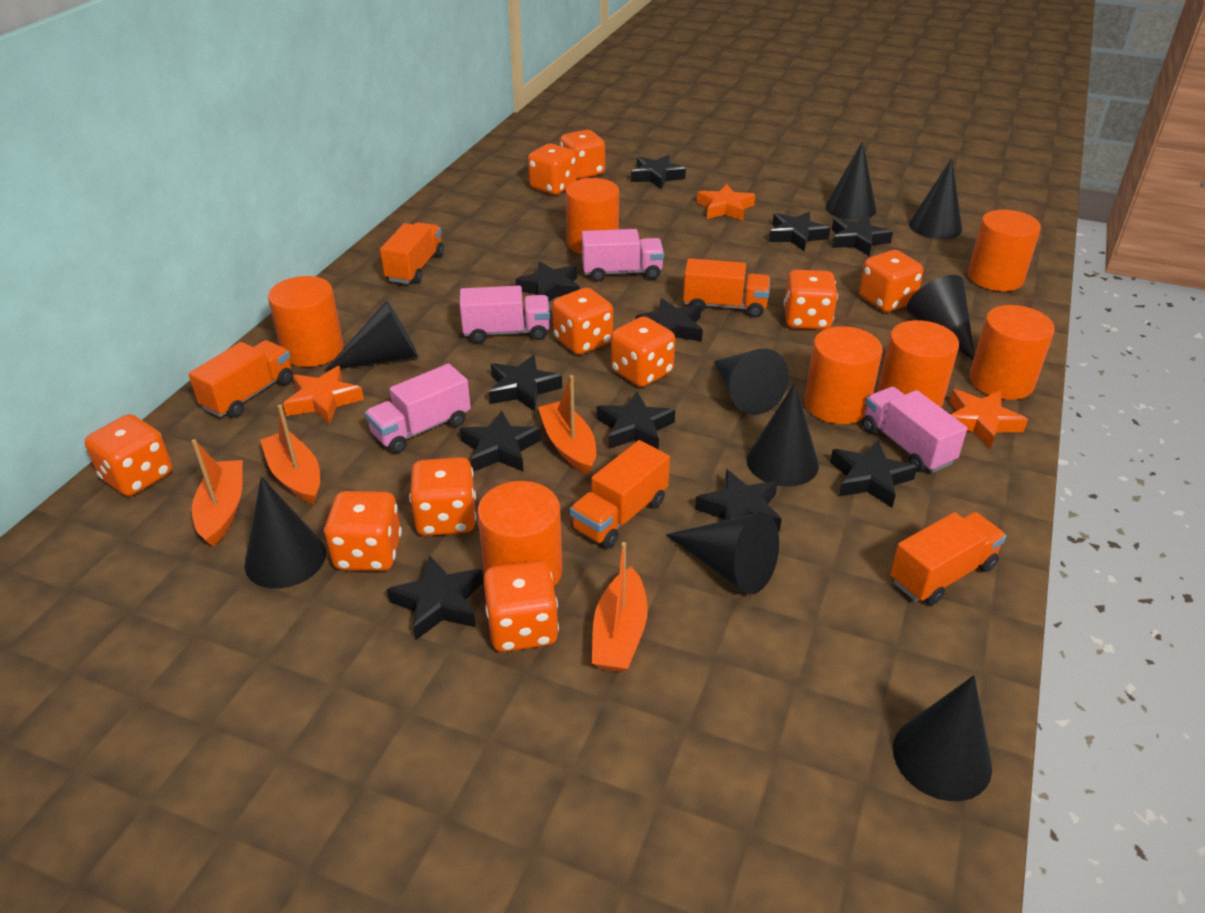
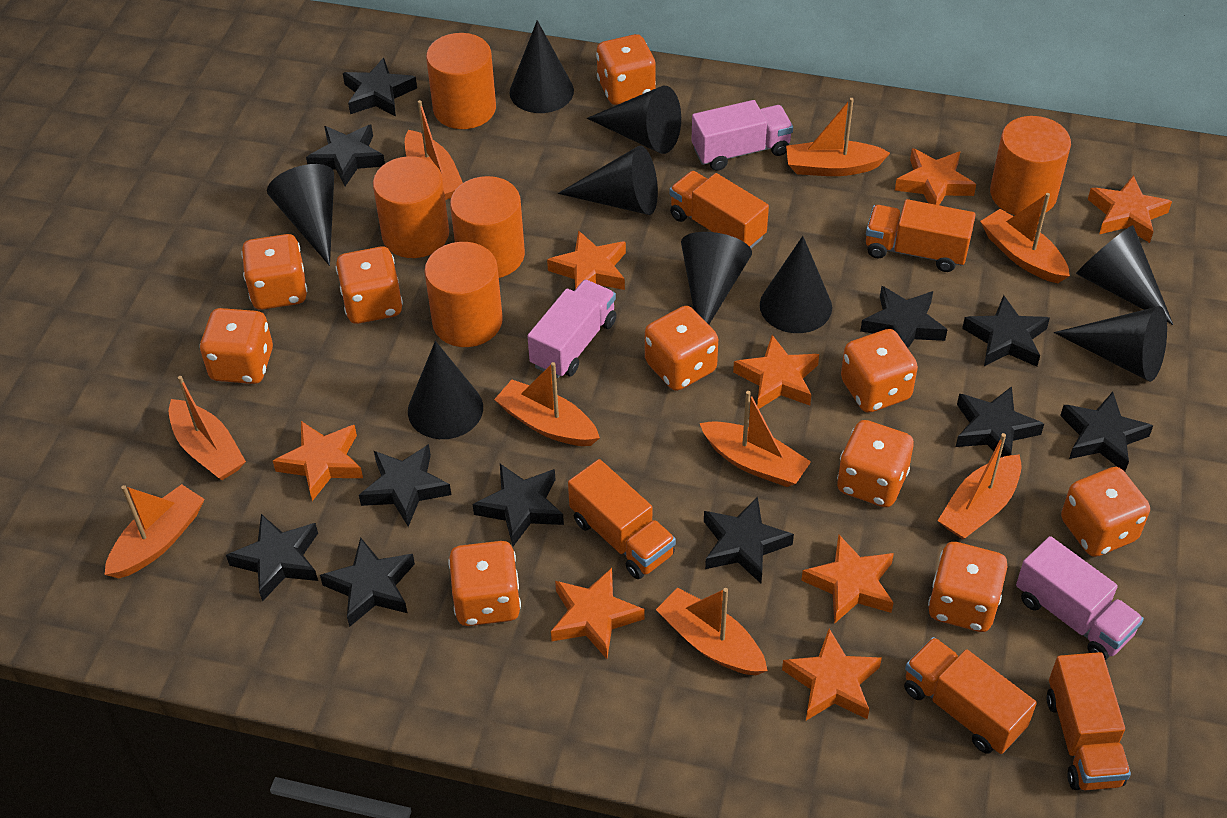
orange boat: 4 -> 9
orange cylinder: 7 -> 5
orange star: 3 -> 8
pink truck: 4 -> 3

